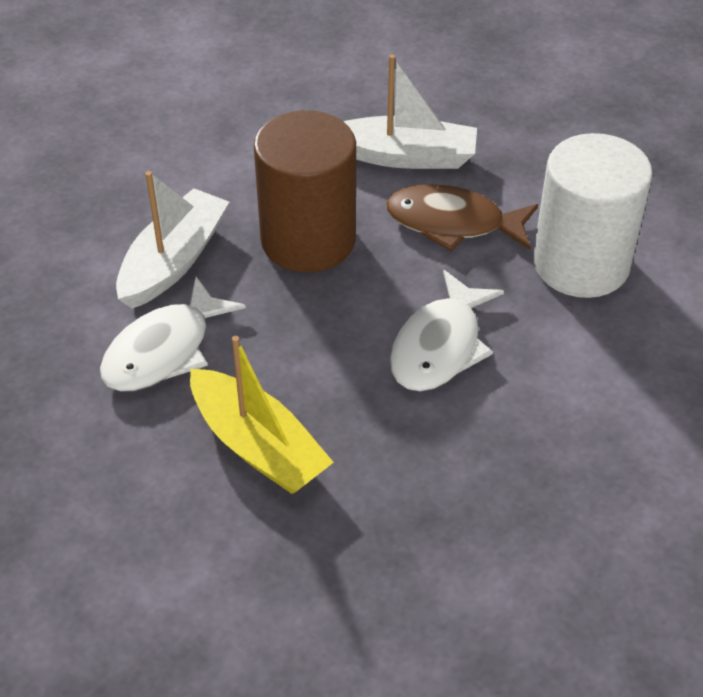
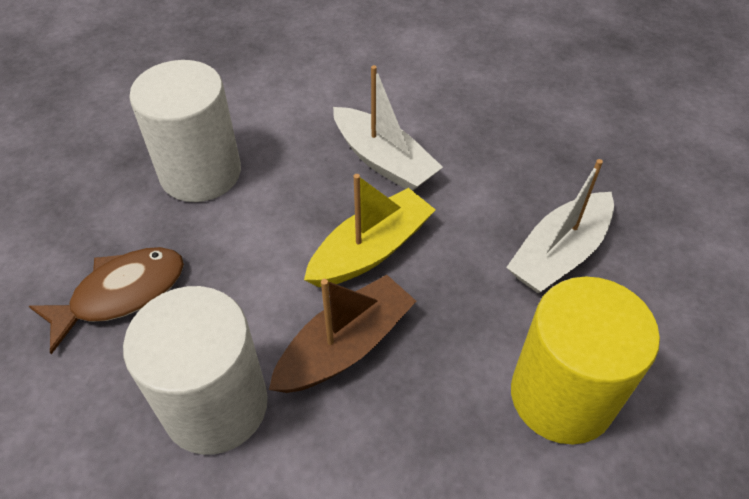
brown boat: 0 -> 1
brown cylinder: 1 -> 0
white cylinder: 1 -> 2
white fish: 2 -> 0
yellow cylinder: 0 -> 1

